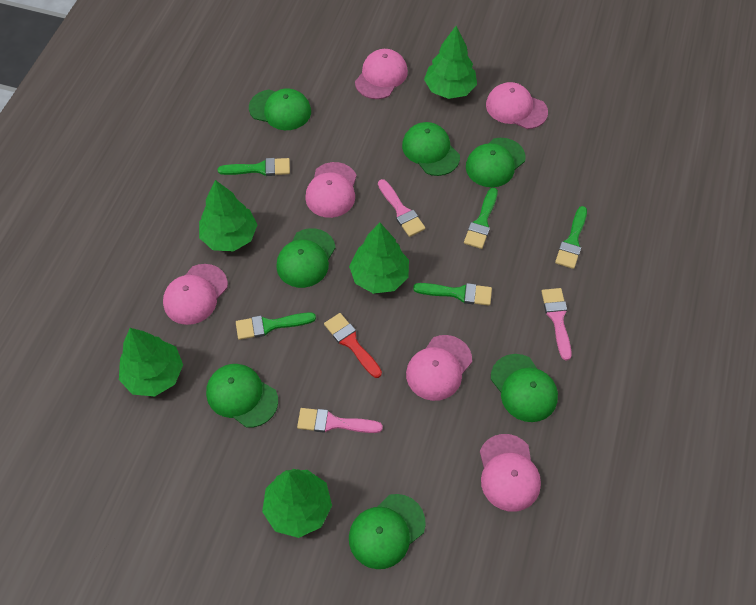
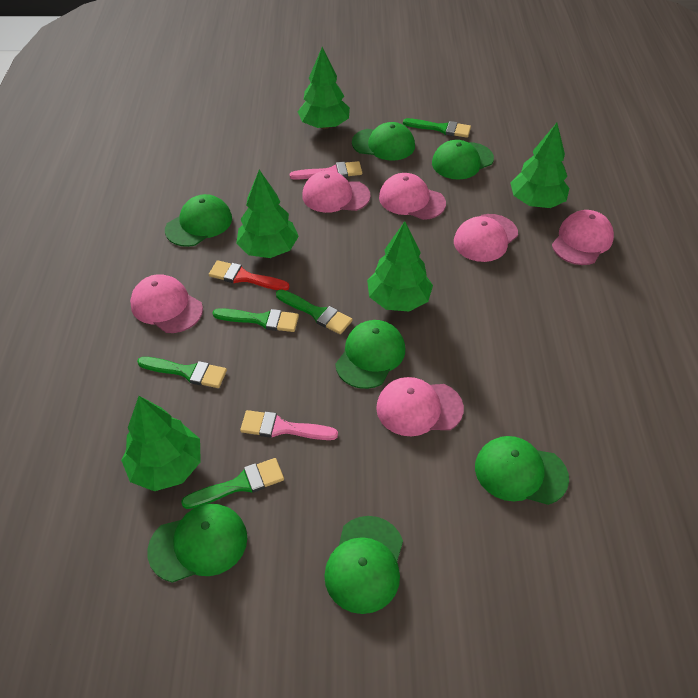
pink brush: 3 -> 2

